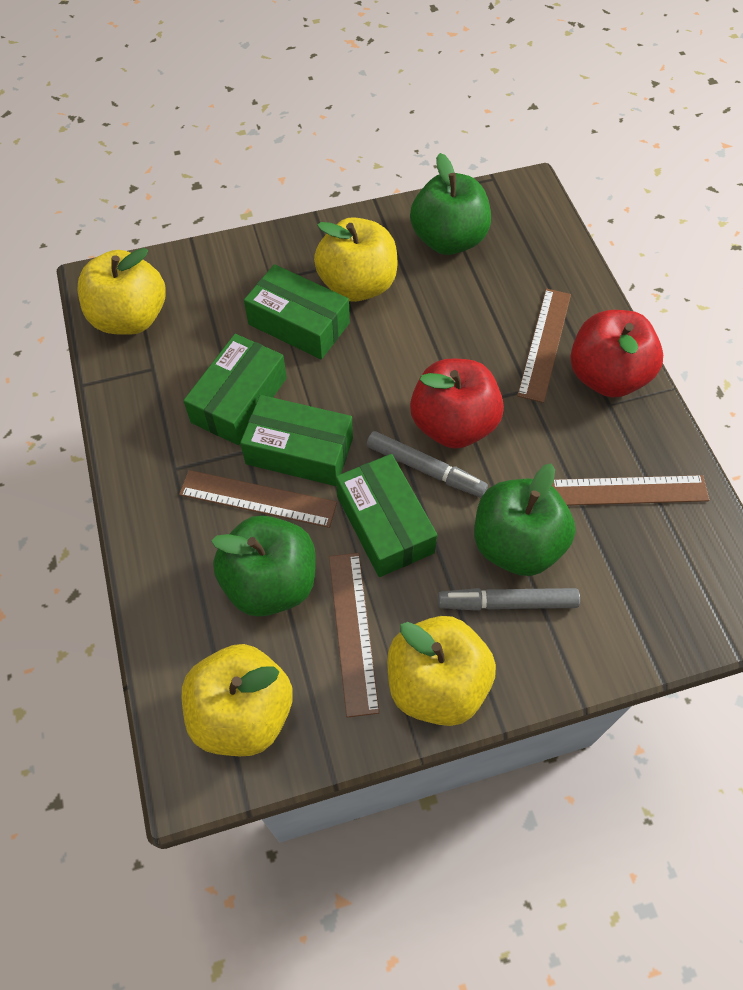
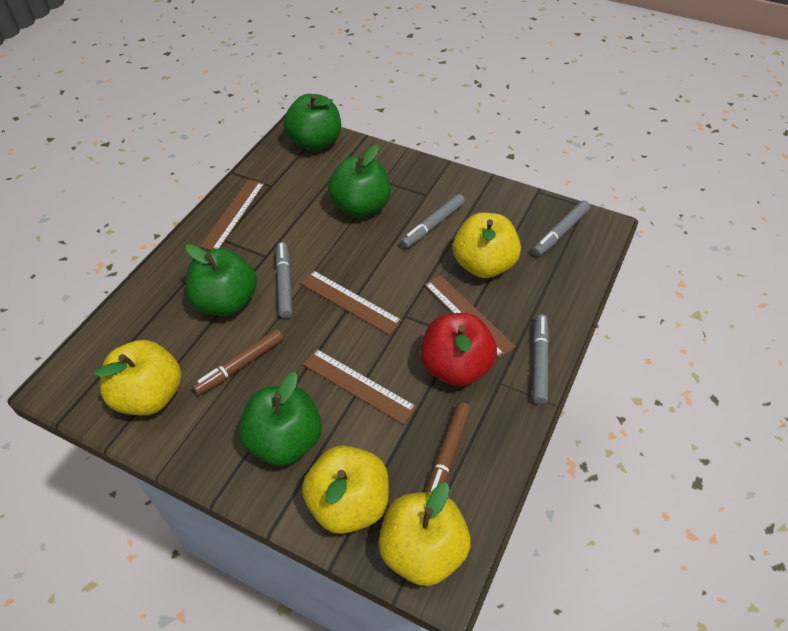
brown marker: 0 -> 2
green apple: 3 -> 4
green box: 4 -> 0
grey marker: 2 -> 4
red apple: 2 -> 1

